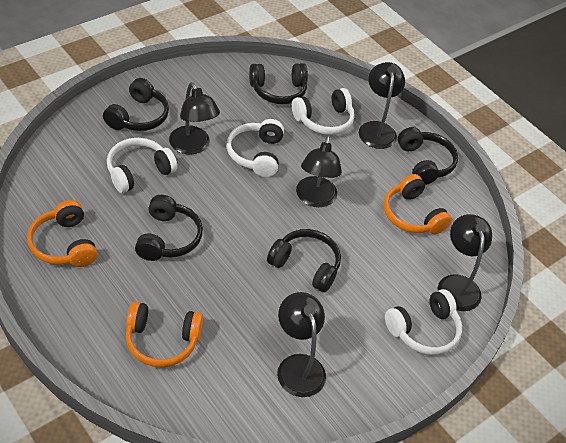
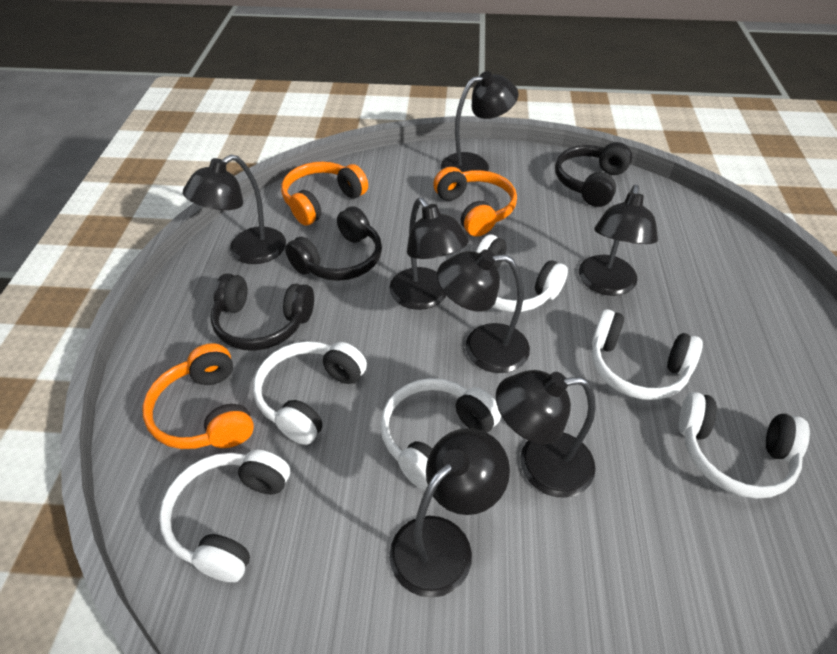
black headphones: 5 -> 3
black lamp: 5 -> 7
white headphones: 4 -> 6

